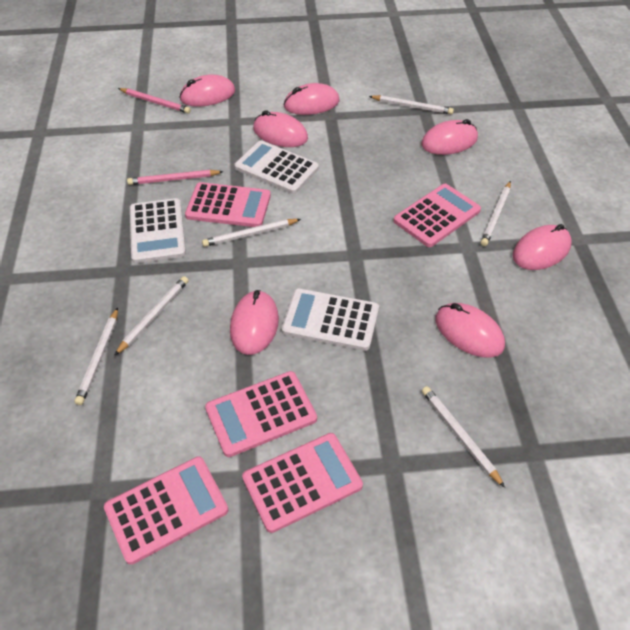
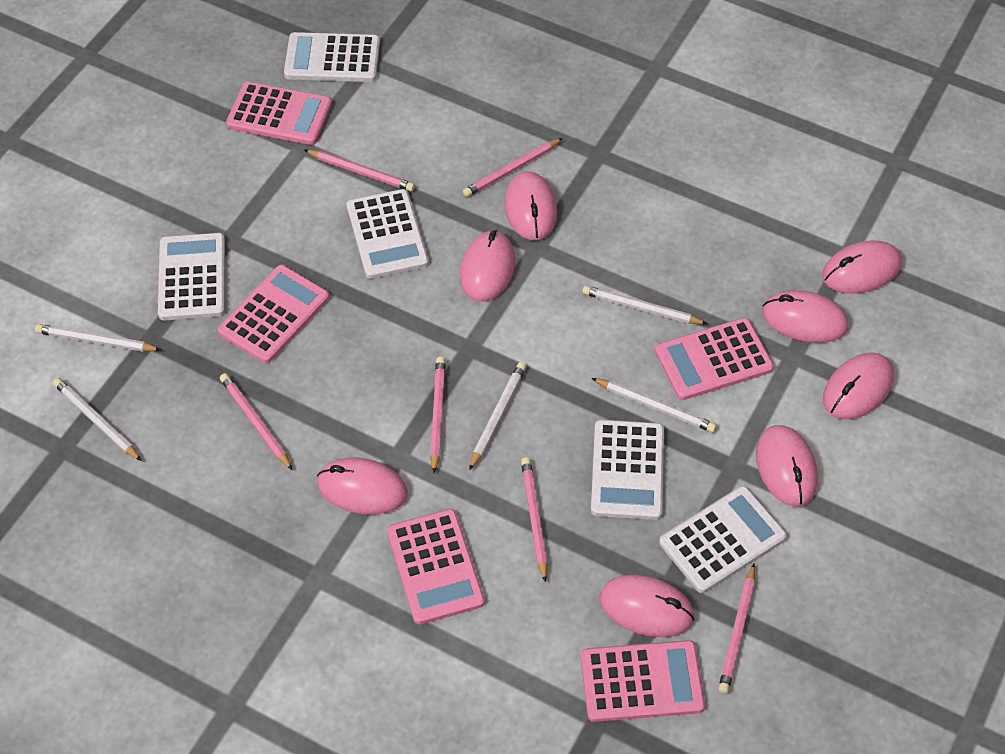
pink mouse: 7 -> 8
pink pencil: 2 -> 6
white calculator: 3 -> 5
white pencil: 6 -> 5

